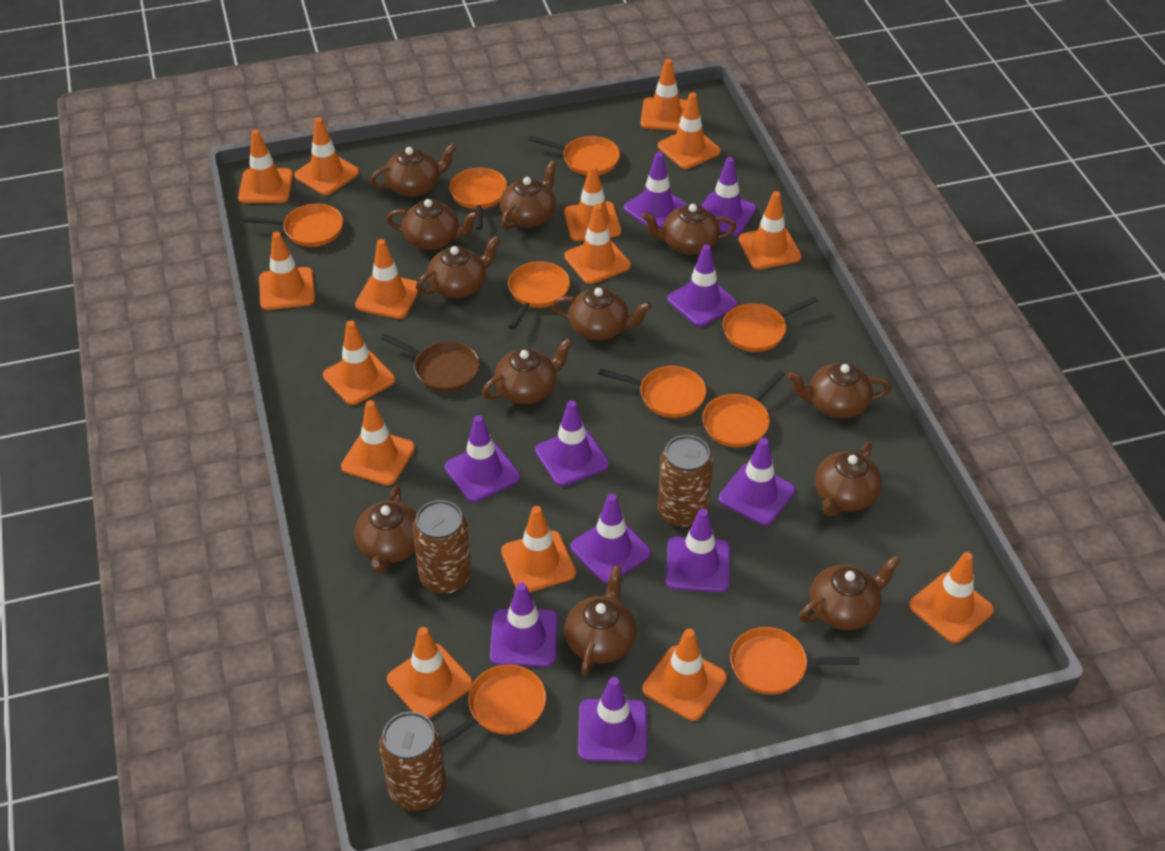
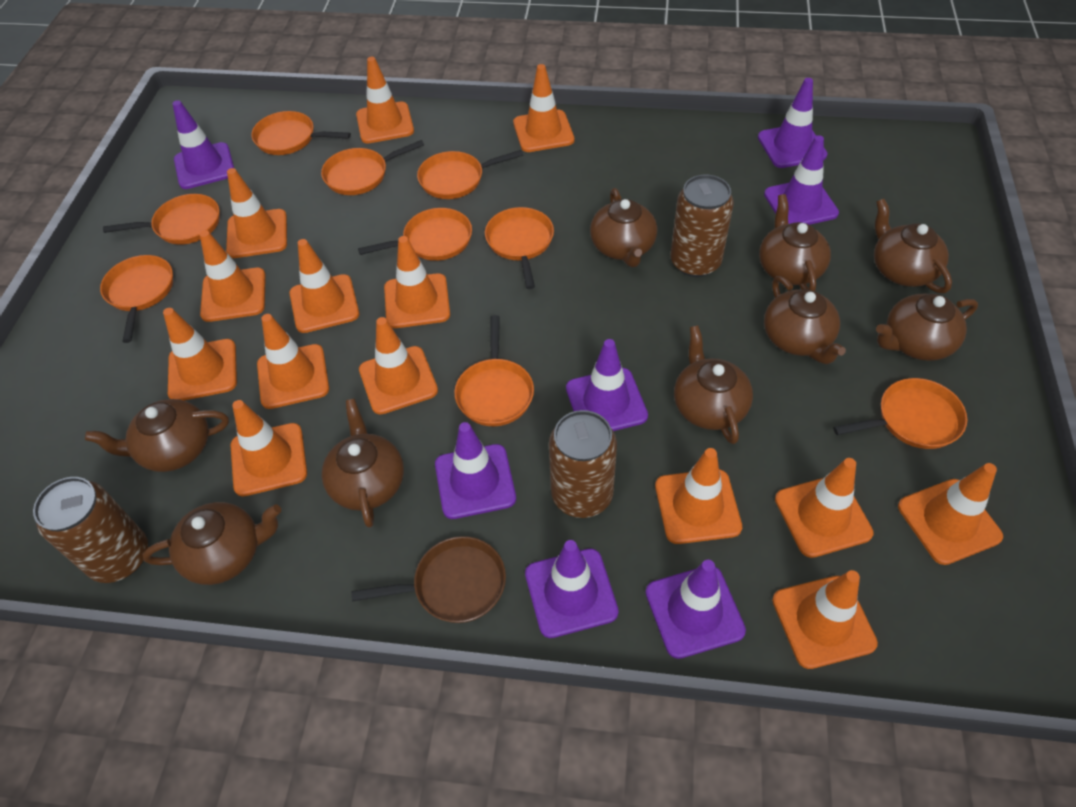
brown teapot: 12 -> 9
orange traffic cone: 15 -> 14
purple traffic cone: 10 -> 7

